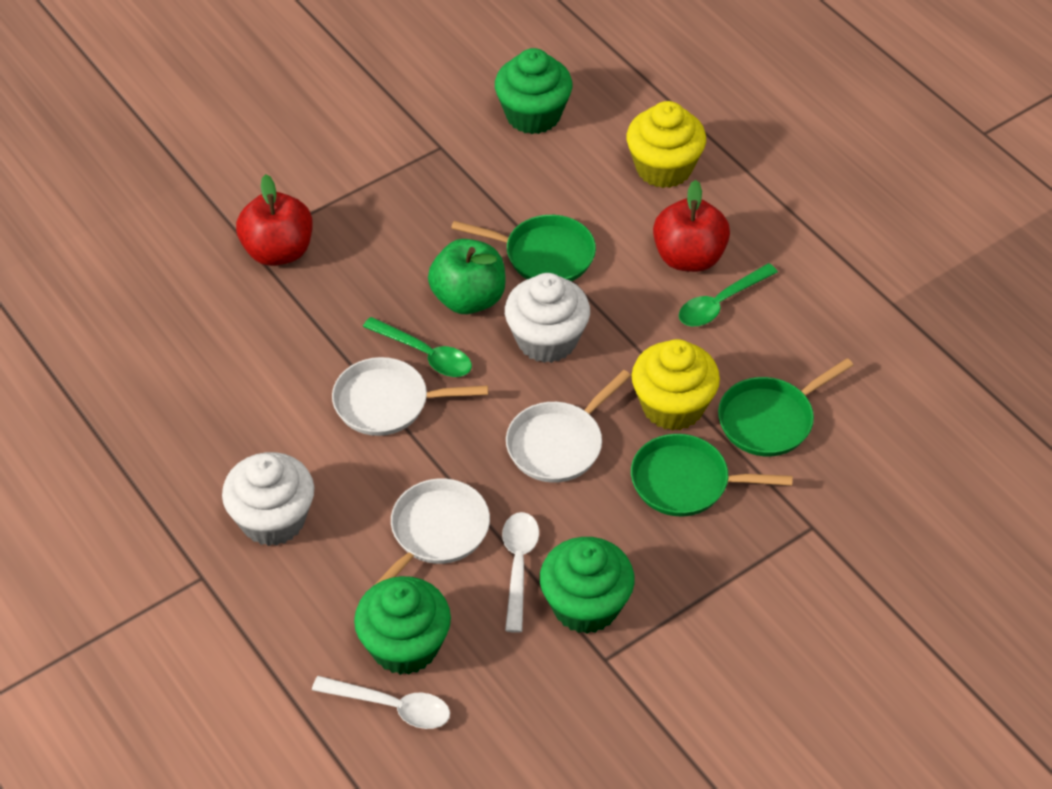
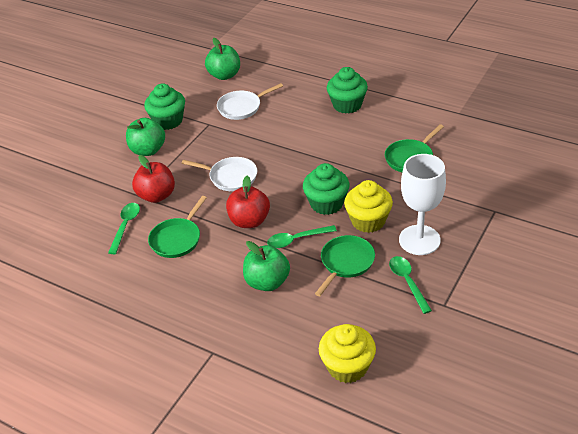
green apple: 1 -> 3
green spoon: 2 -> 3
white cupcake: 2 -> 0
white goblet: 0 -> 1
white pan: 3 -> 2
white spoon: 2 -> 0

